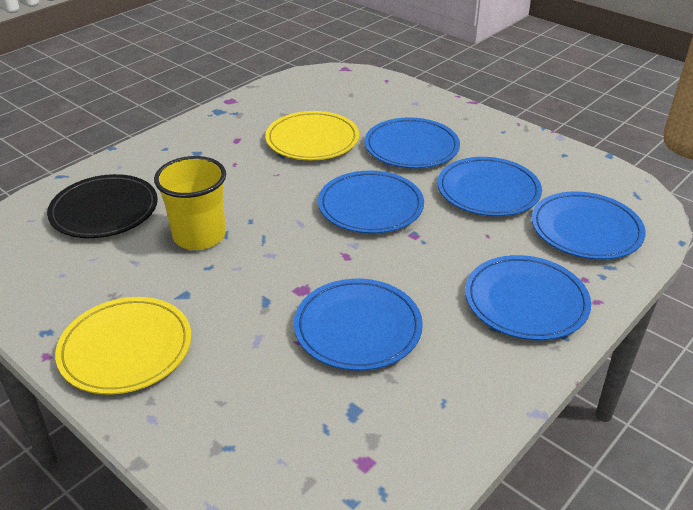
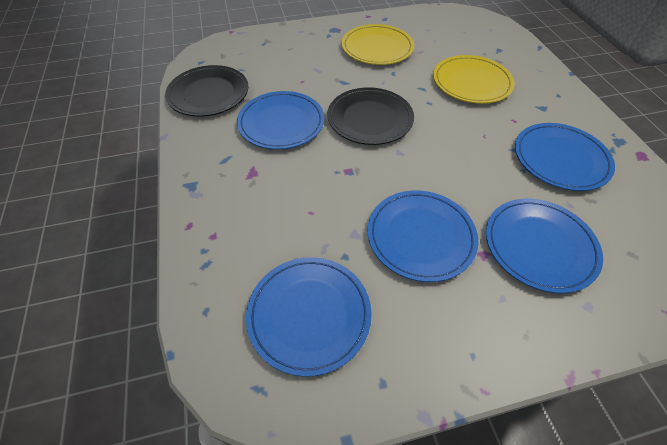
black plate: 1 -> 2
blue plate: 6 -> 5
yellow cup: 1 -> 0

